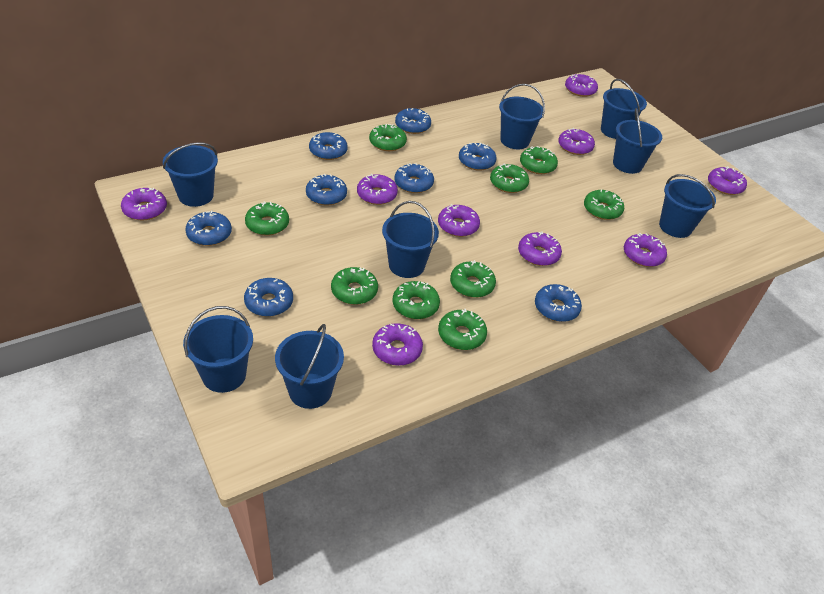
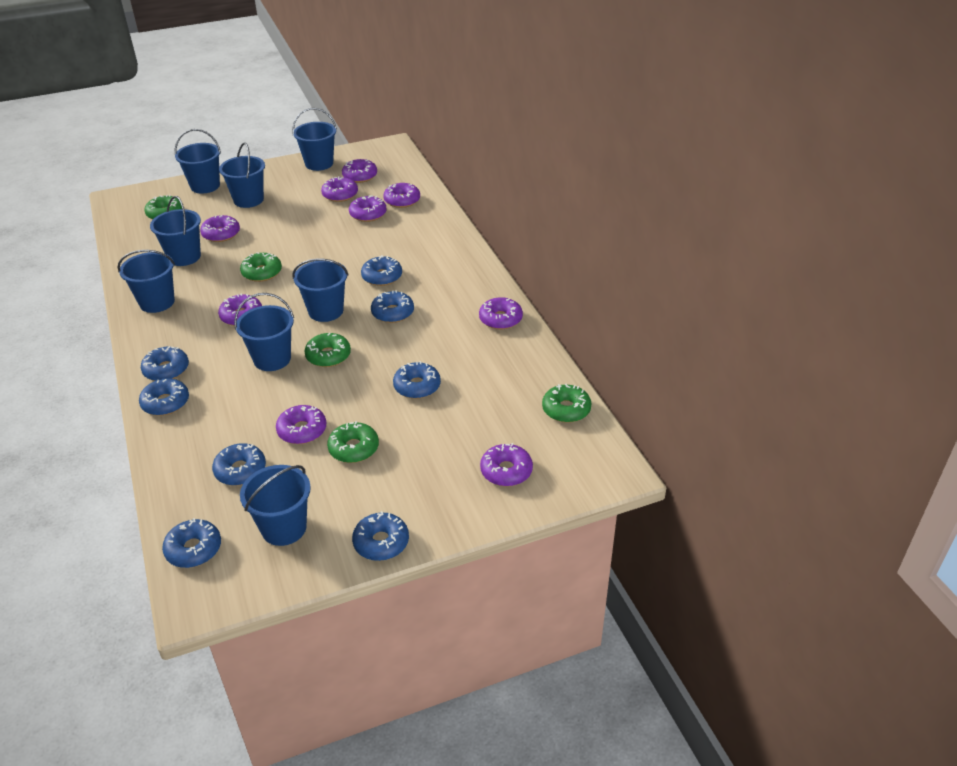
green donut: 9 -> 5

